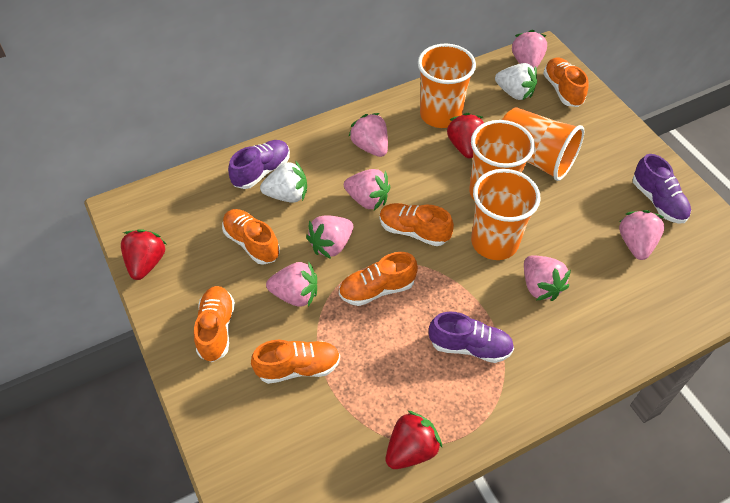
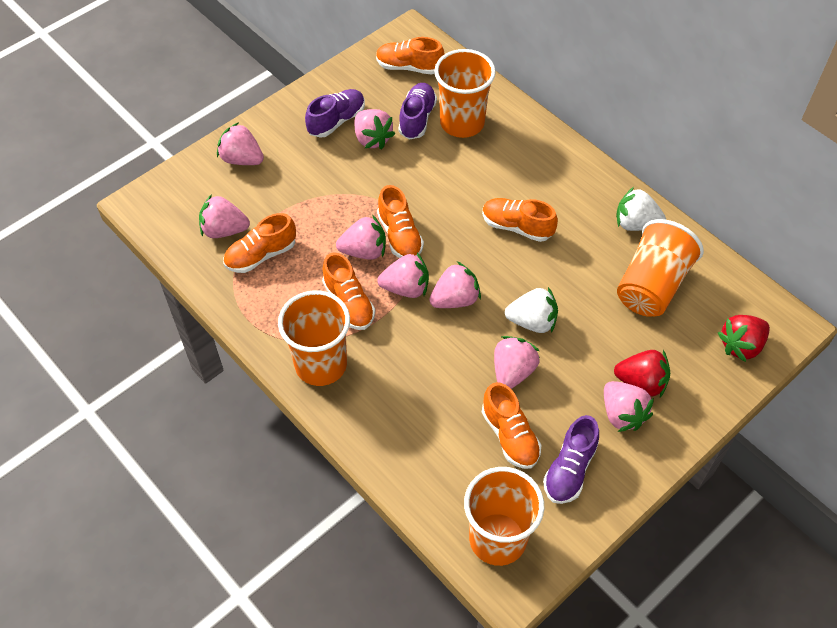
pink strawberry: 7 -> 8
red strawberry: 3 -> 2

